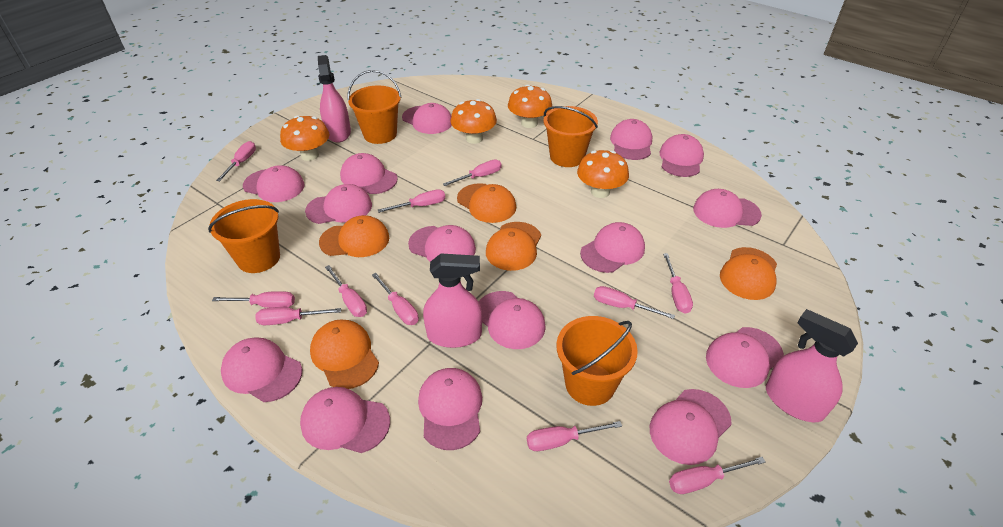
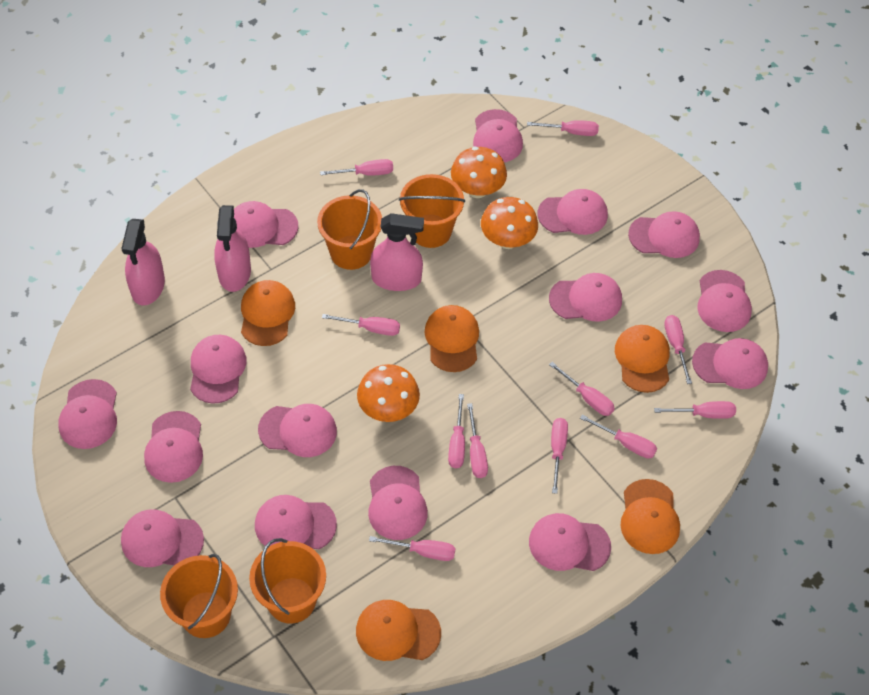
orange mushroom: 4 -> 3

